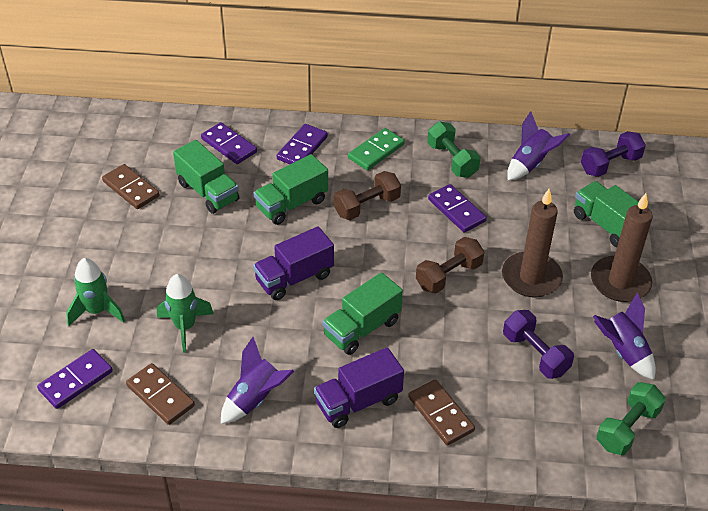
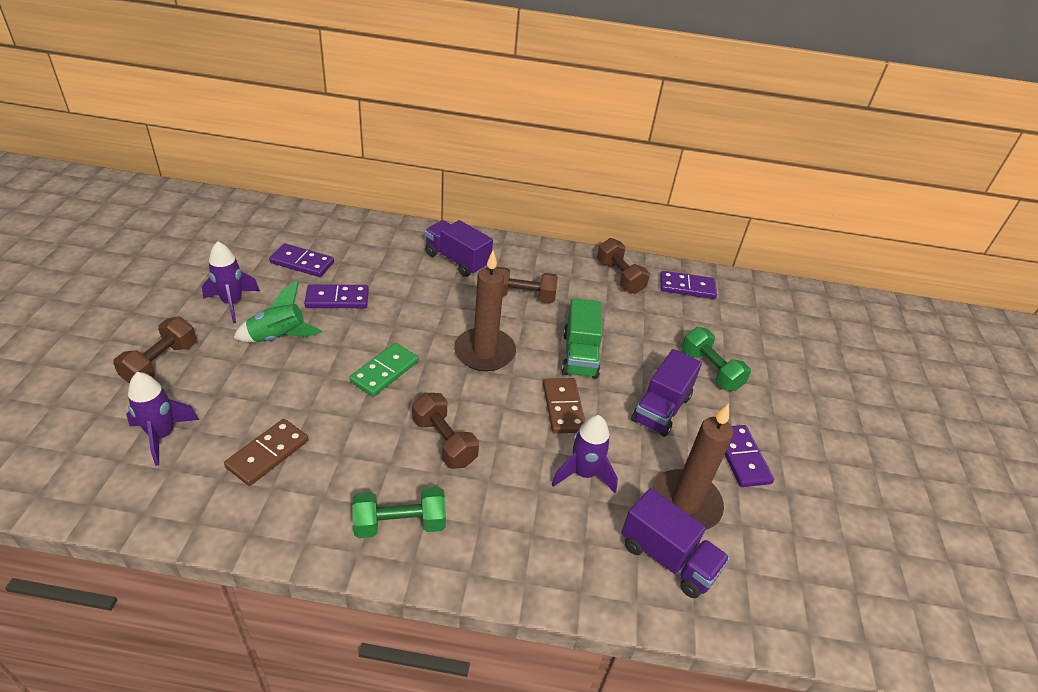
brown domino: 3 -> 2
brown dumbbell: 2 -> 4
green rocket: 2 -> 1
green truck: 4 -> 1
purple dumbbell: 2 -> 0
purple truck: 2 -> 3

